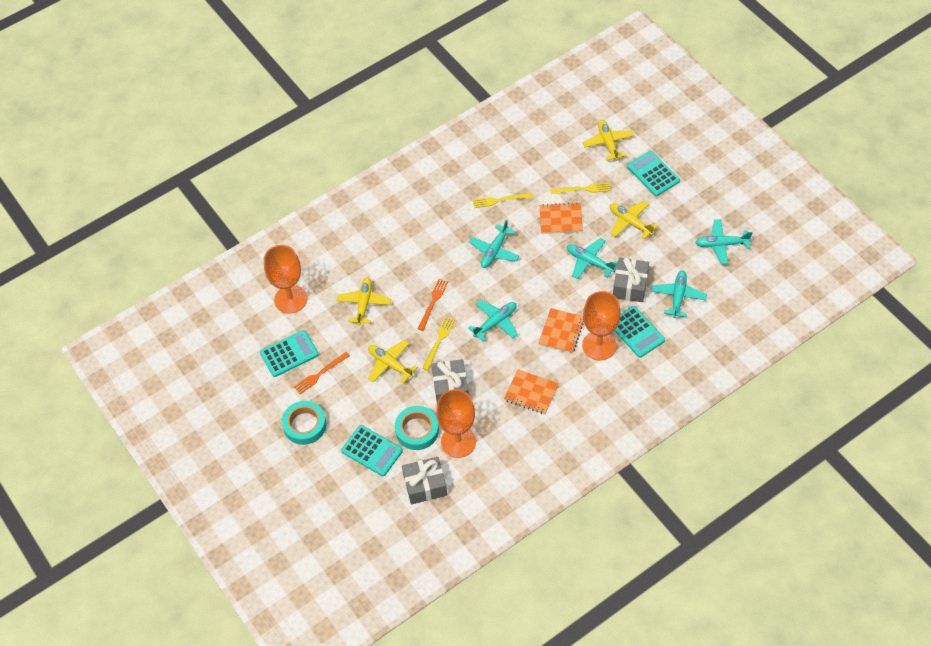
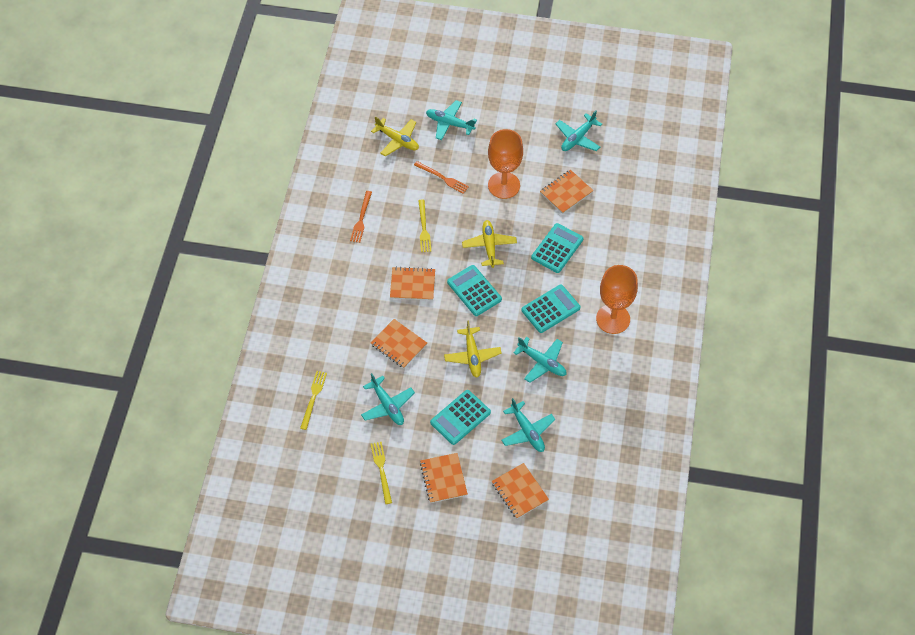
grey gift: 3 -> 0
orange goblet: 3 -> 2
orange notebook: 3 -> 5
turquoise tape: 2 -> 0
yellow plane: 4 -> 3

